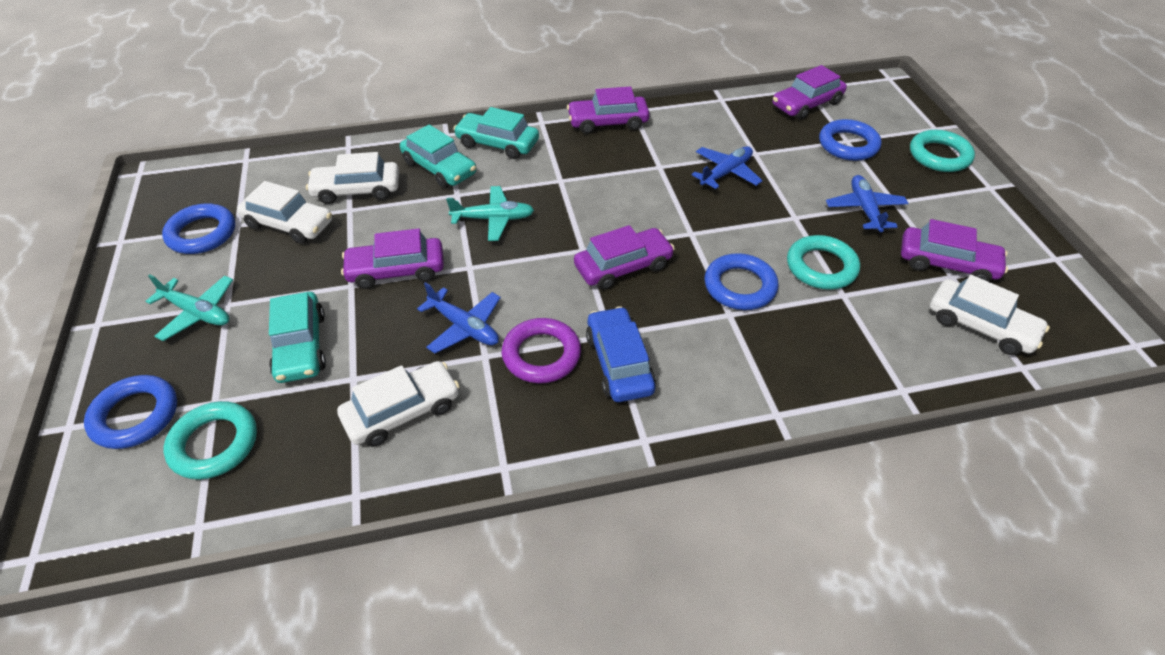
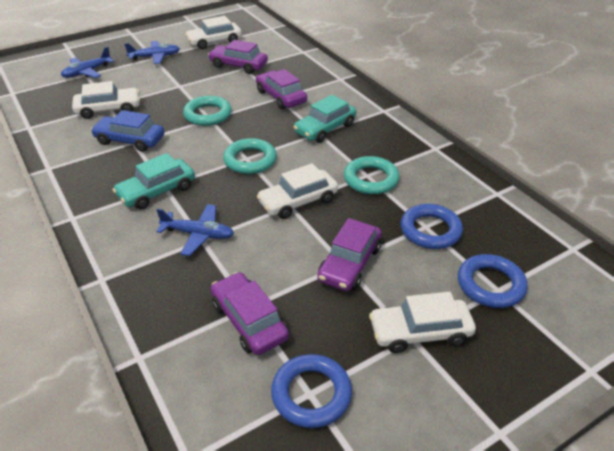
blue ring: 4 -> 3
purple car: 5 -> 4
purple ring: 1 -> 0
turquoise car: 3 -> 2
turquoise plane: 2 -> 0

